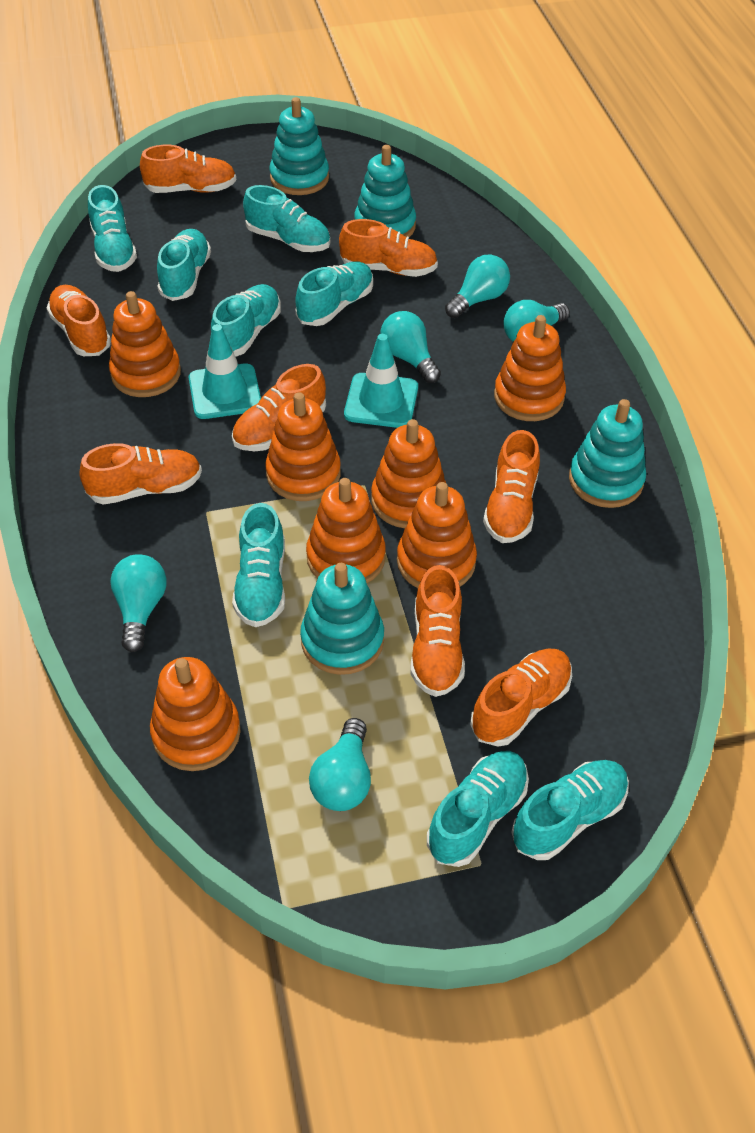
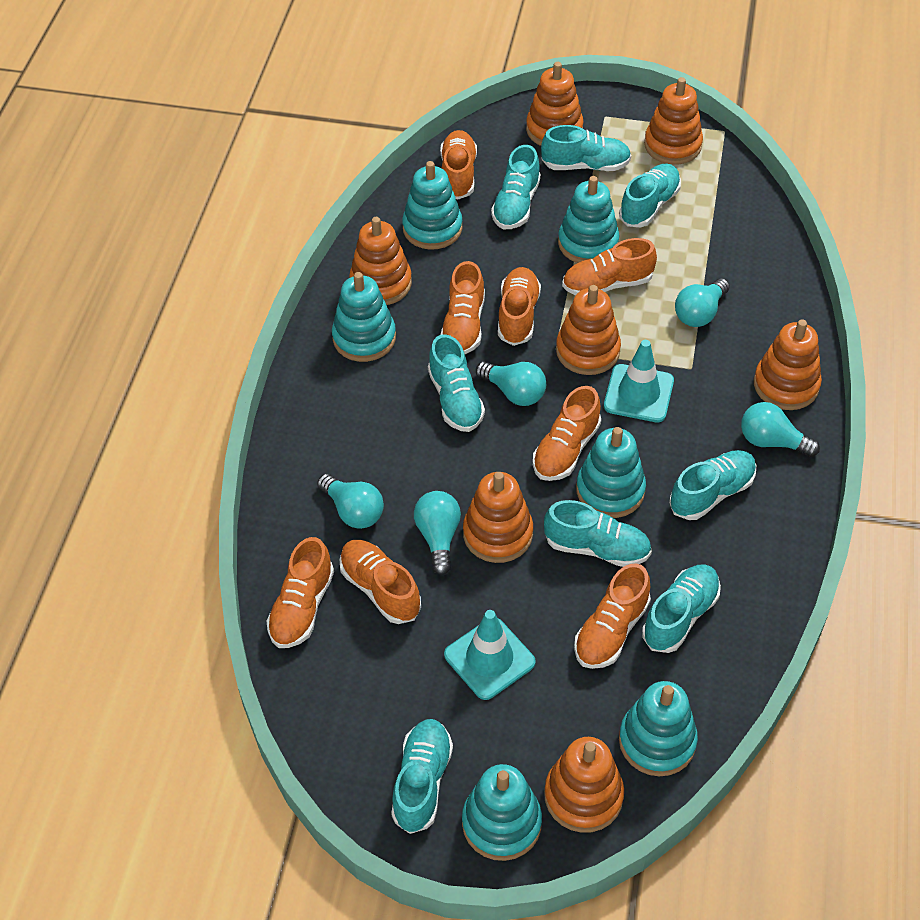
turquoise stacking toy: 4 -> 6

